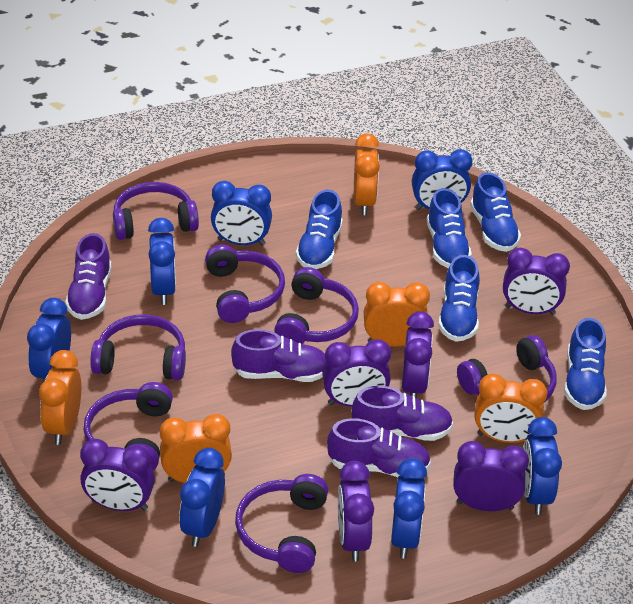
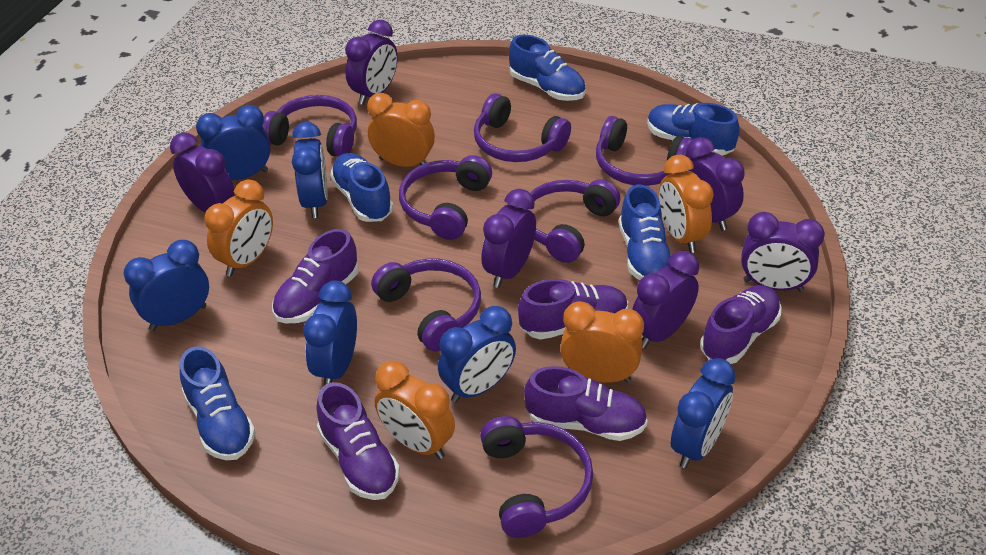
blue clock: 7 -> 6
purple shoe: 4 -> 5

